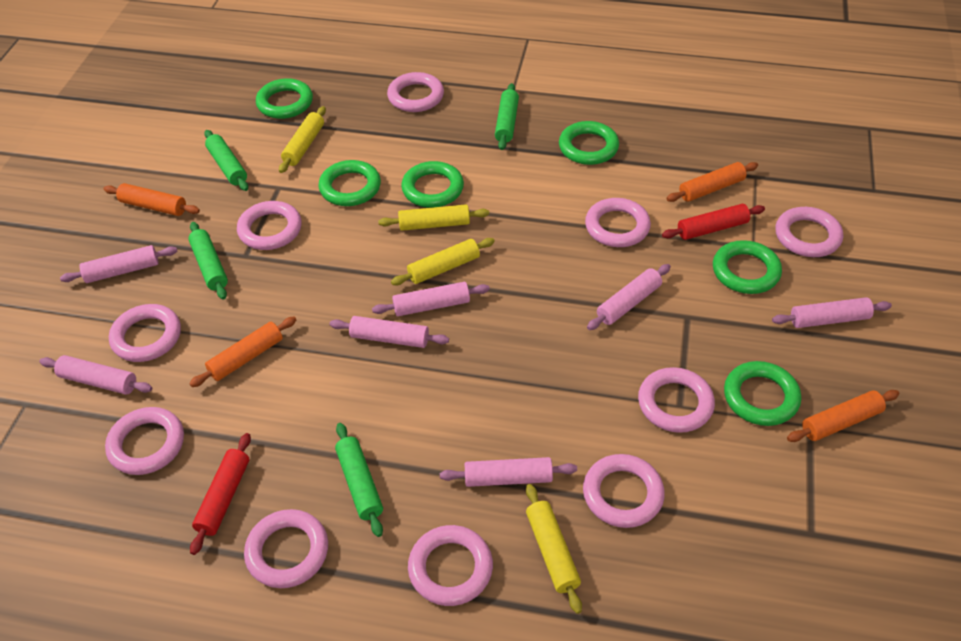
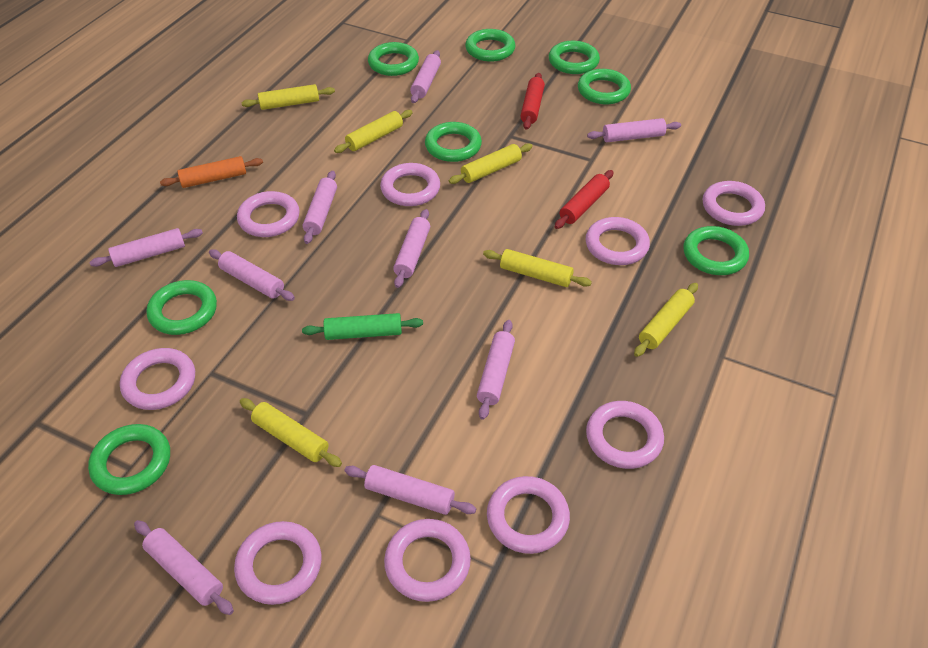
green ring: 6 -> 8
green rolling pin: 4 -> 1
orange rolling pin: 4 -> 1
pink ring: 10 -> 9
pink rolling pin: 7 -> 9
yellow rolling pin: 4 -> 6

